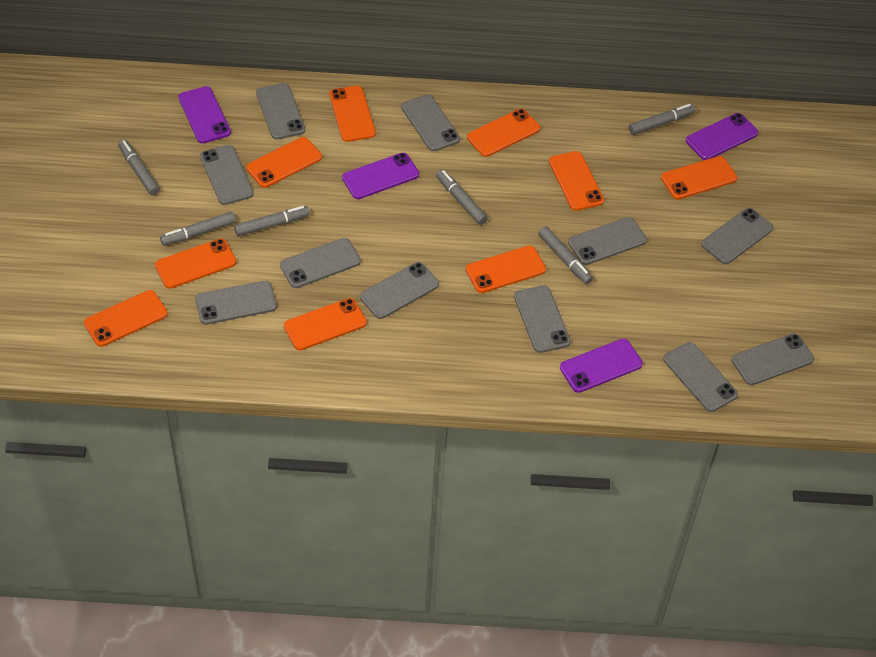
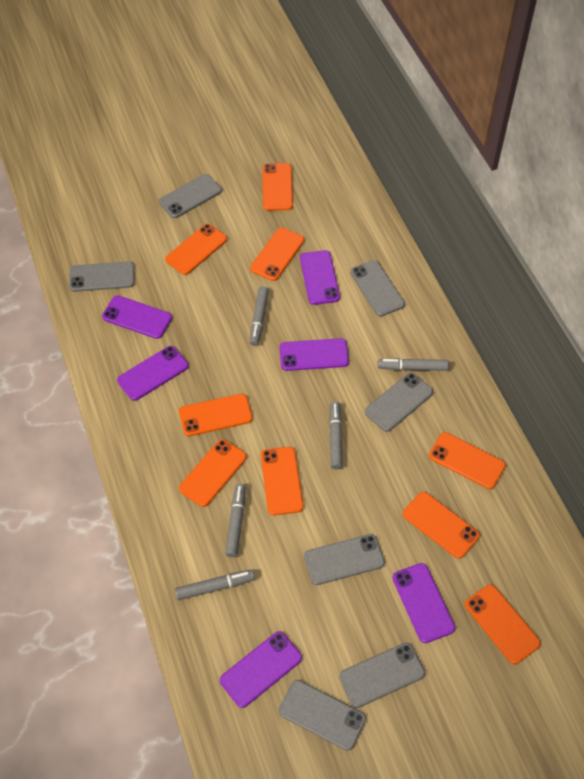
grey marker: 6 -> 5
grey phone: 11 -> 7
purple phone: 4 -> 6

